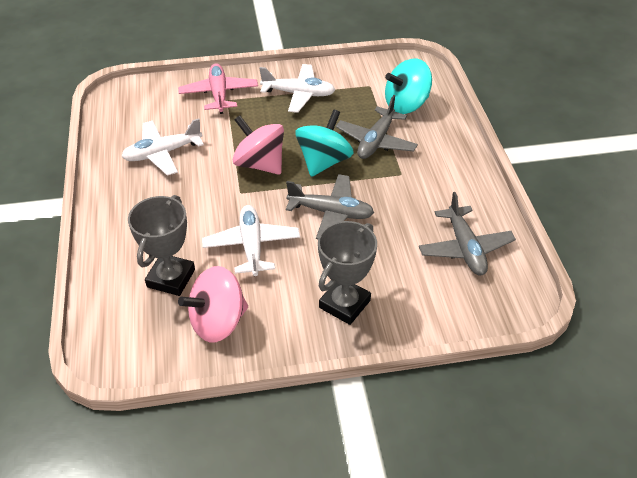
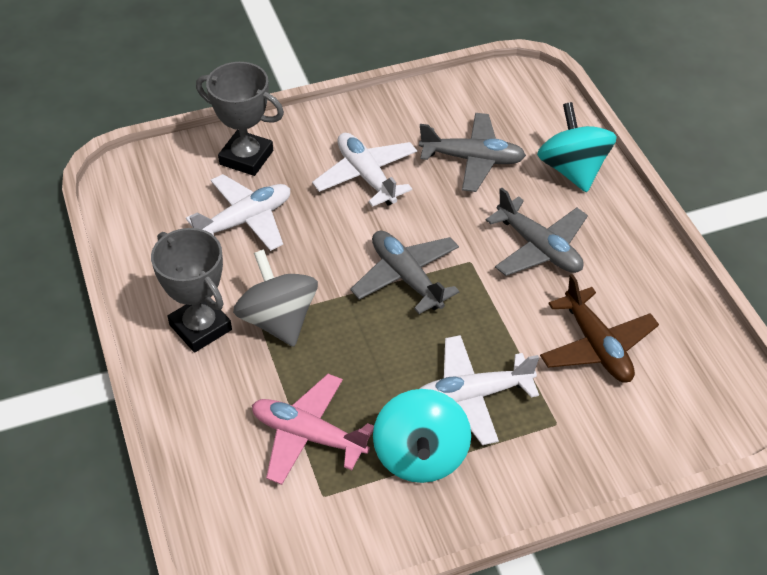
brown plane: 0 -> 1
grey spinning top: 0 -> 1
pink spinning top: 2 -> 0

